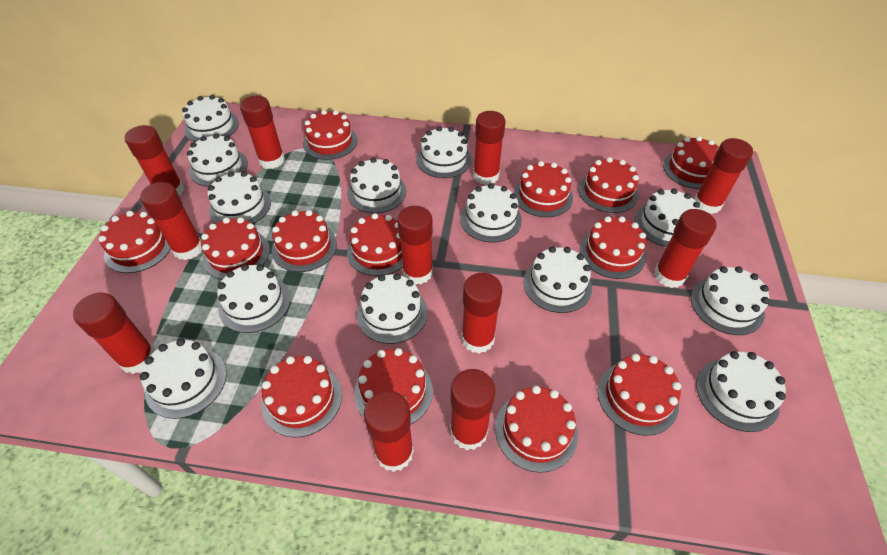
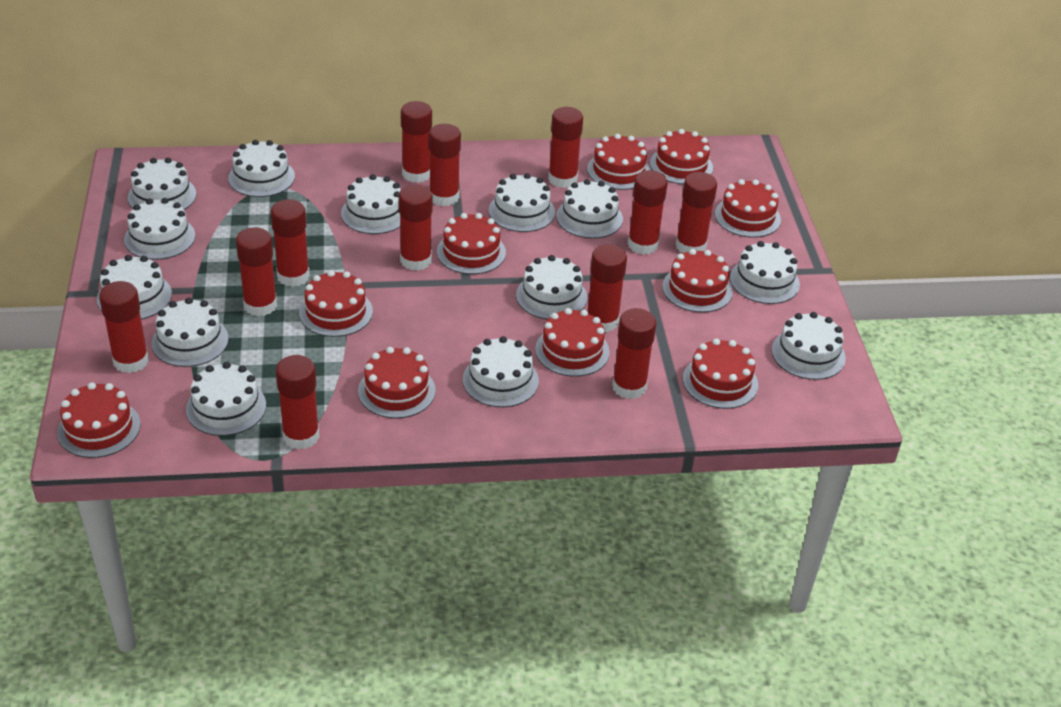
red cake: 13 -> 10
red glue stick: 11 -> 12

